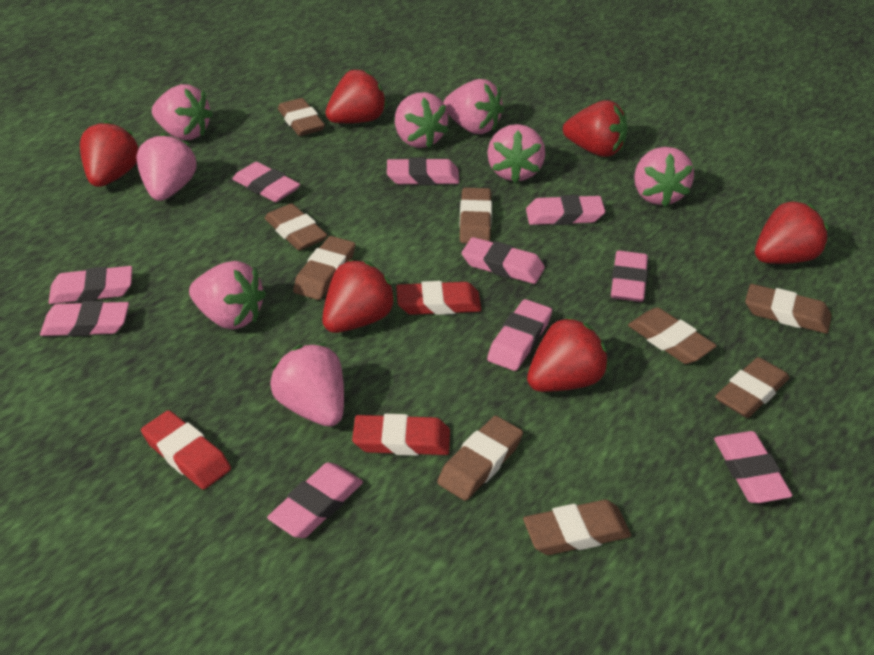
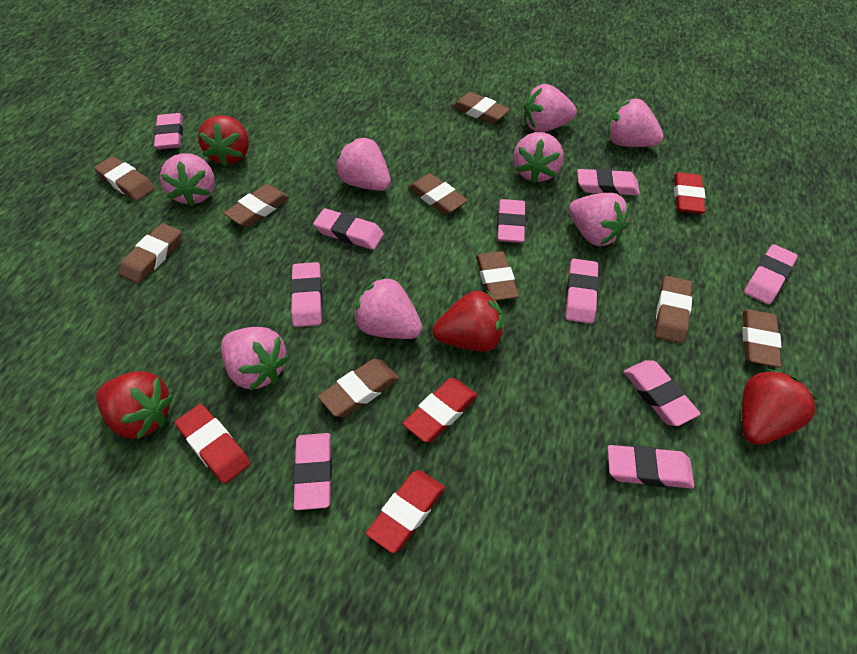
red eraser: 3 -> 4
red strawberry: 6 -> 4

